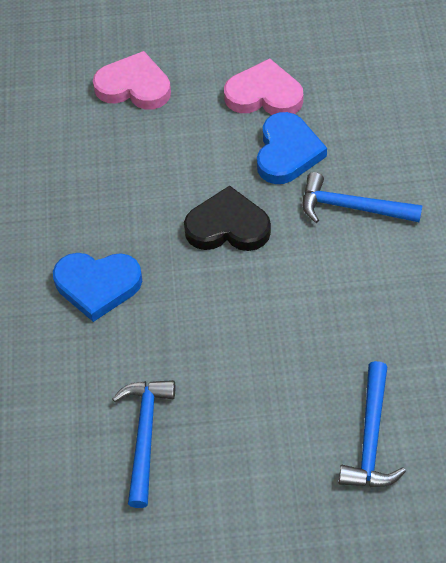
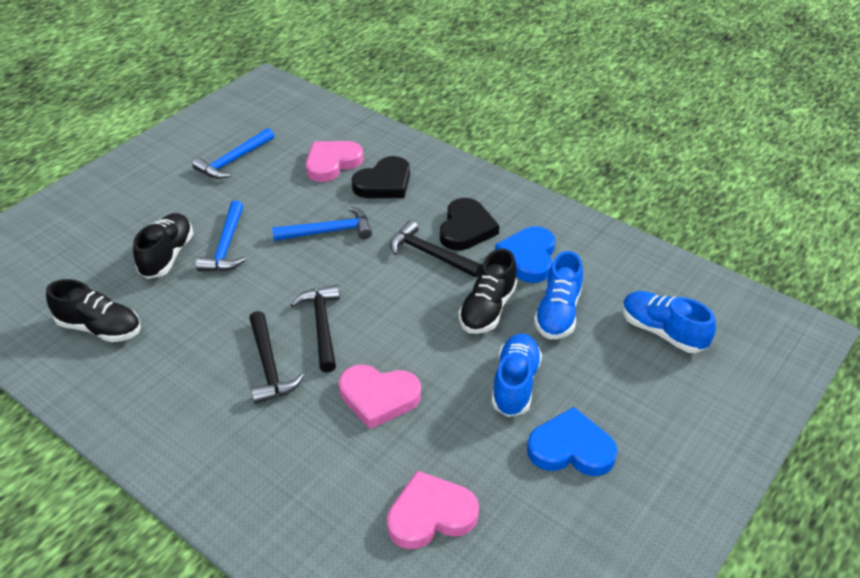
black hammer: 0 -> 3
black heart: 1 -> 2
black shoe: 0 -> 3
blue shoe: 0 -> 3
pink heart: 2 -> 3

